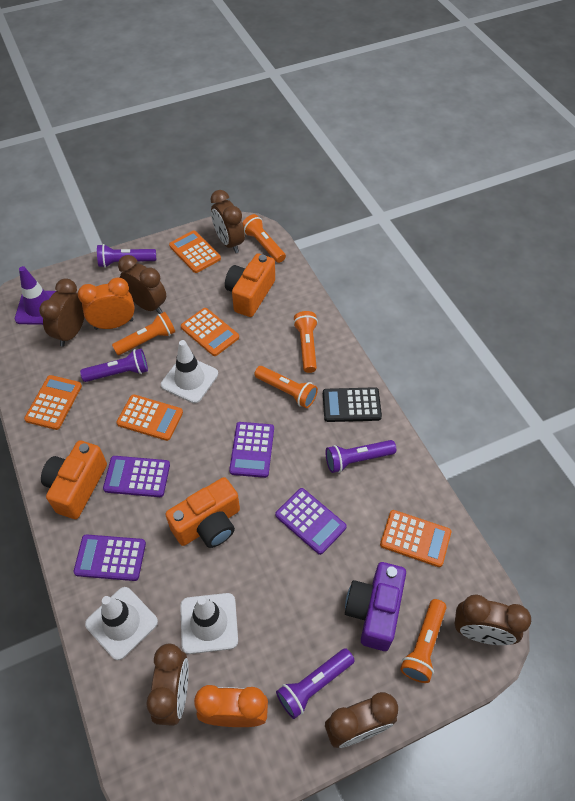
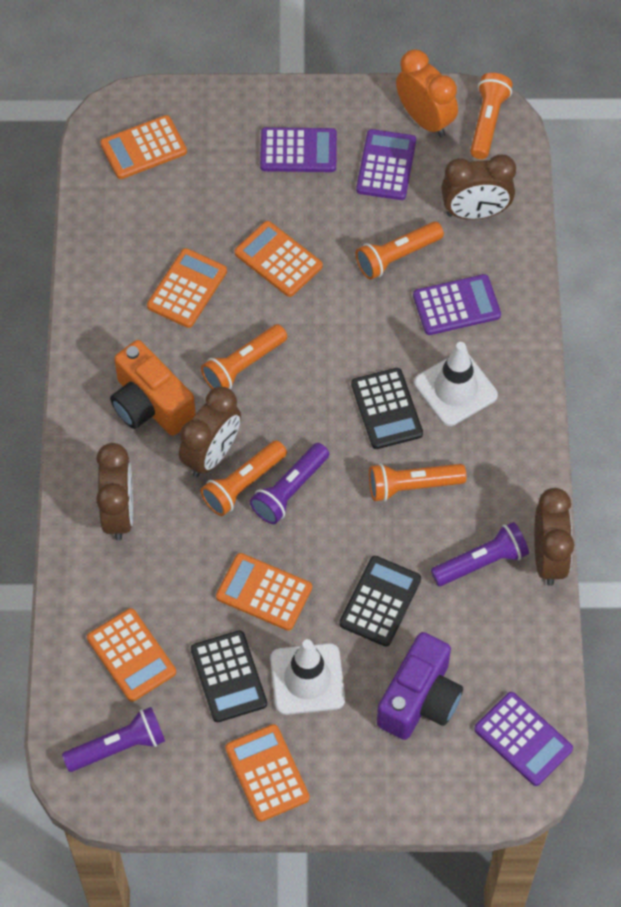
black calculator: 1 -> 3
brown clock: 6 -> 4
orange calculator: 5 -> 6
orange camera: 3 -> 1
orange clock: 2 -> 1
purple flashlight: 4 -> 3
purple traffic cone: 1 -> 0
white traffic cone: 3 -> 2

